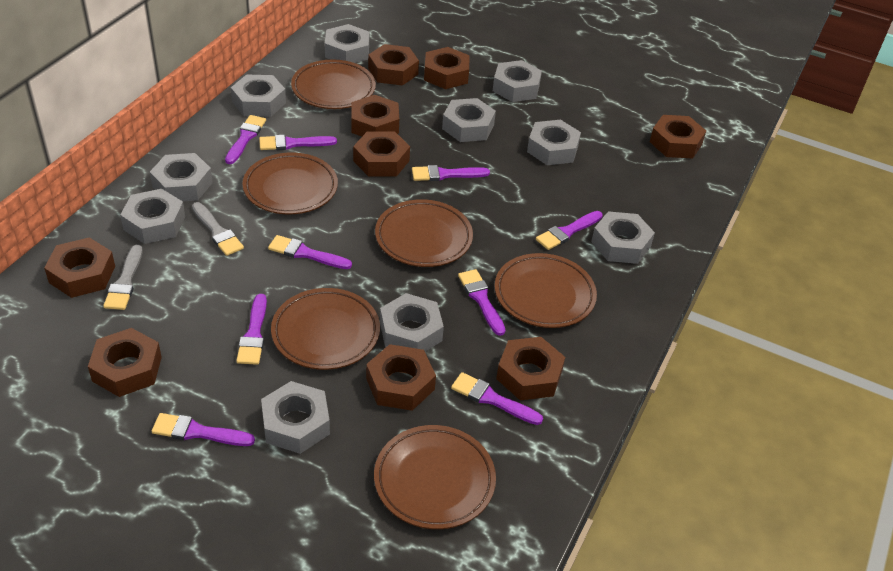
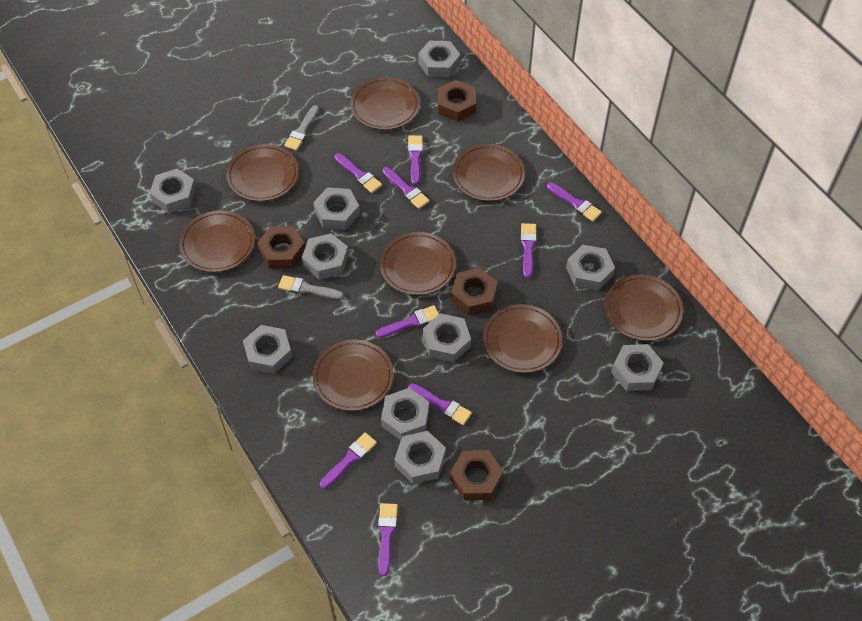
brown nut: 9 -> 4
brown plate: 6 -> 8

